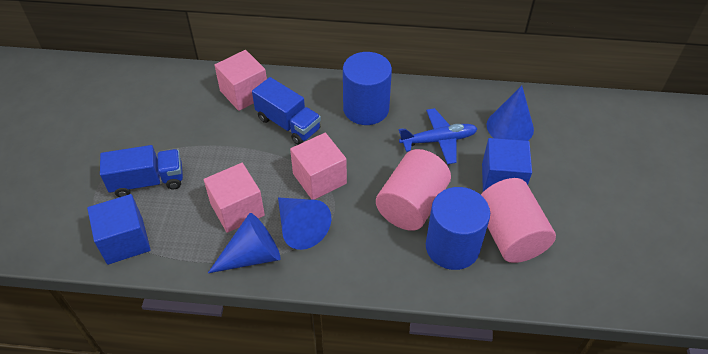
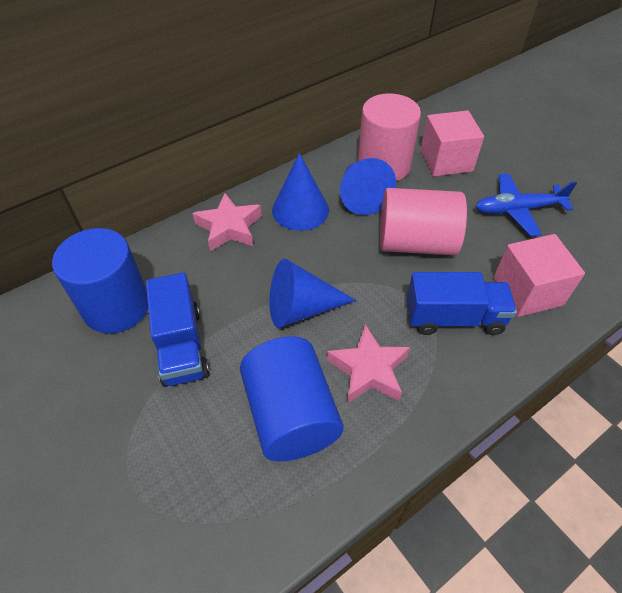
blue cube: 2 -> 0
pink cube: 3 -> 2
pink star: 0 -> 2

